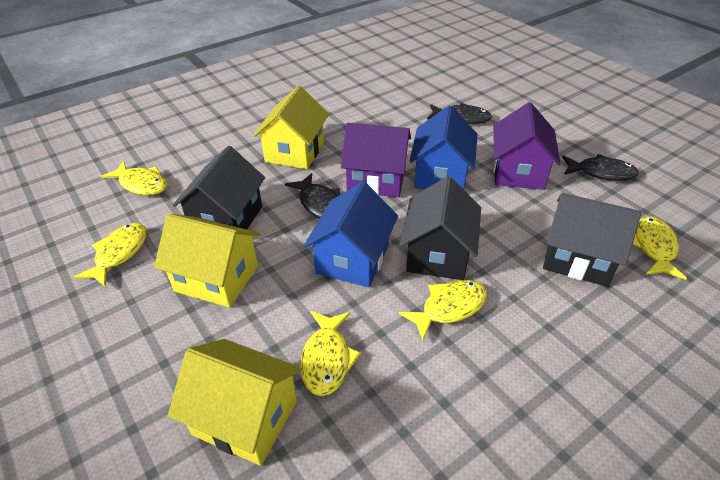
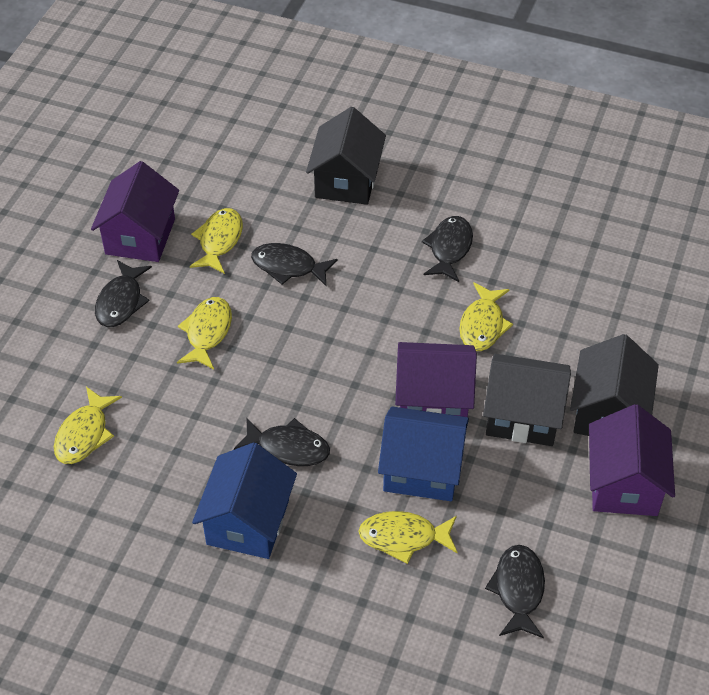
black fish: 3 -> 5
purple house: 2 -> 3
yellow house: 3 -> 0

